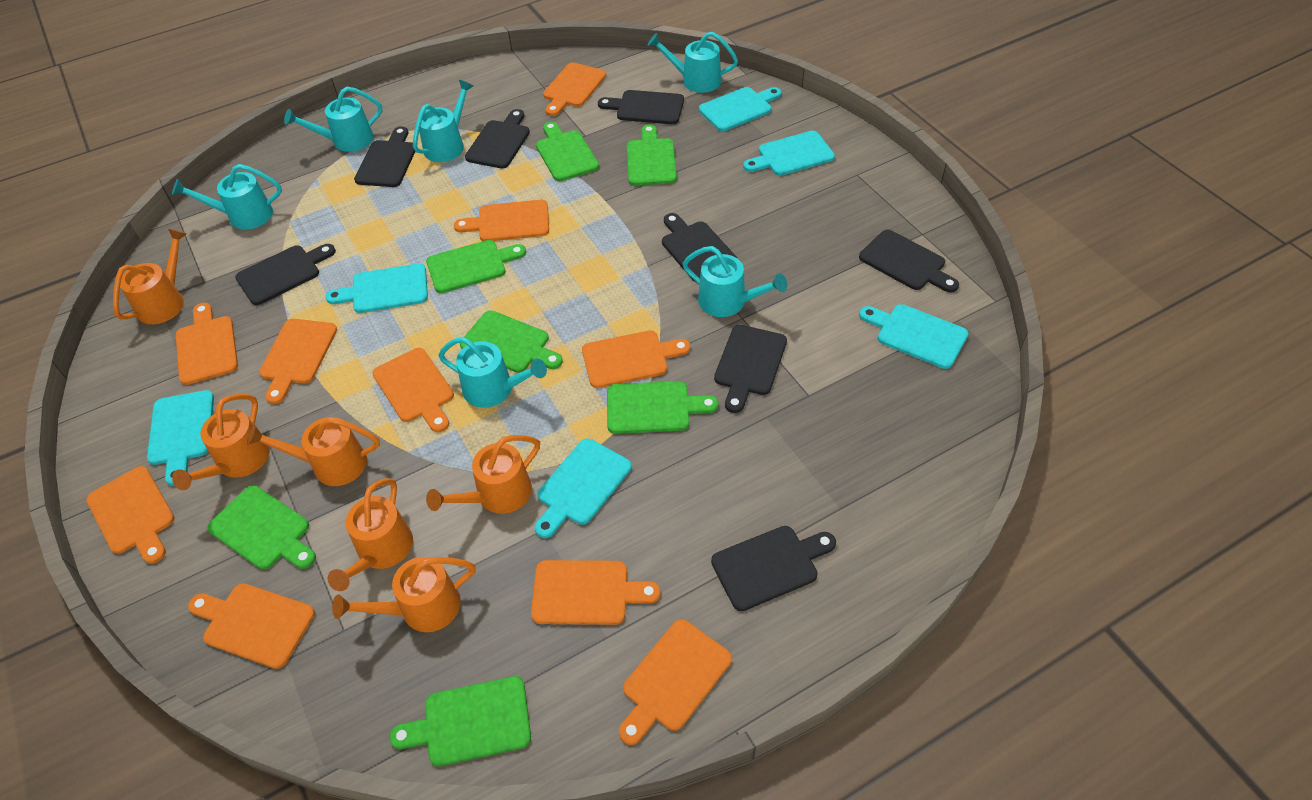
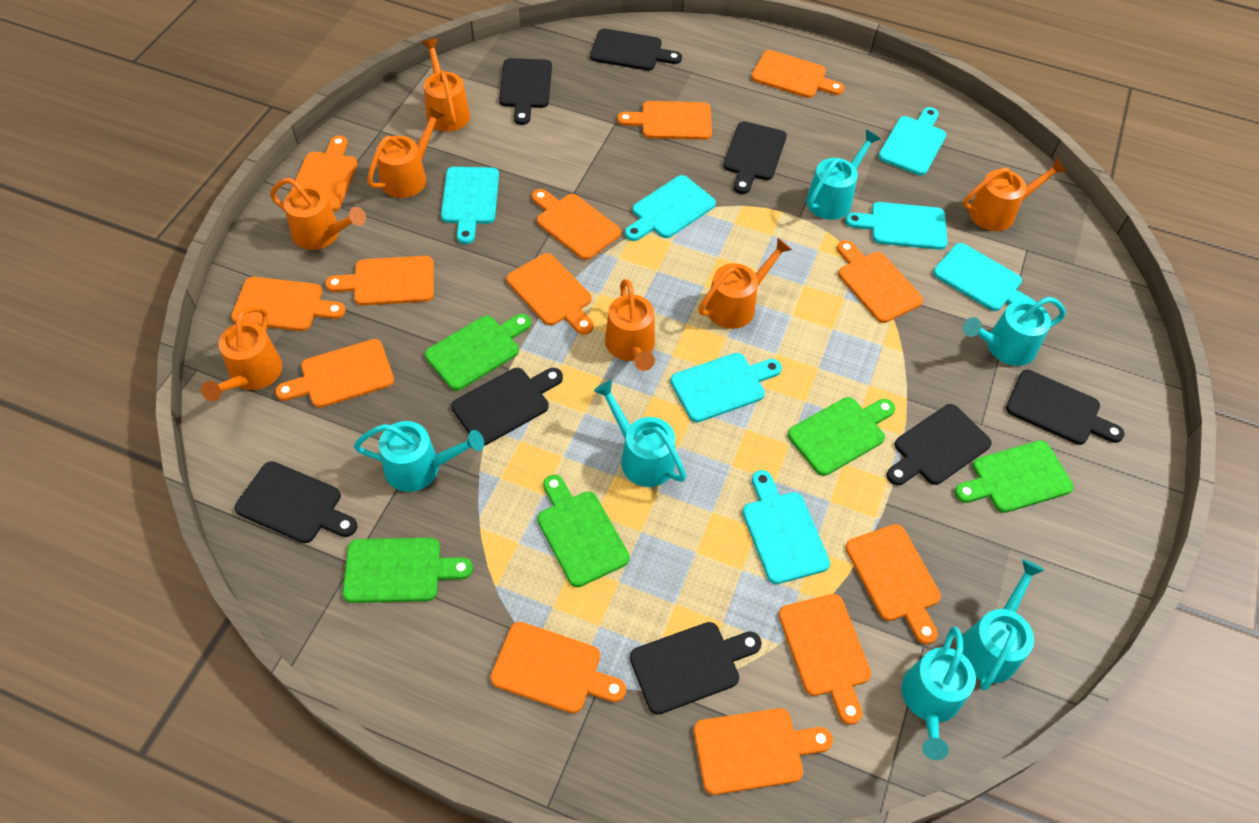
green cutting board: 7 -> 5
orange cutting board: 10 -> 13
orange watering can: 6 -> 7
turquoise cutting board: 6 -> 7

